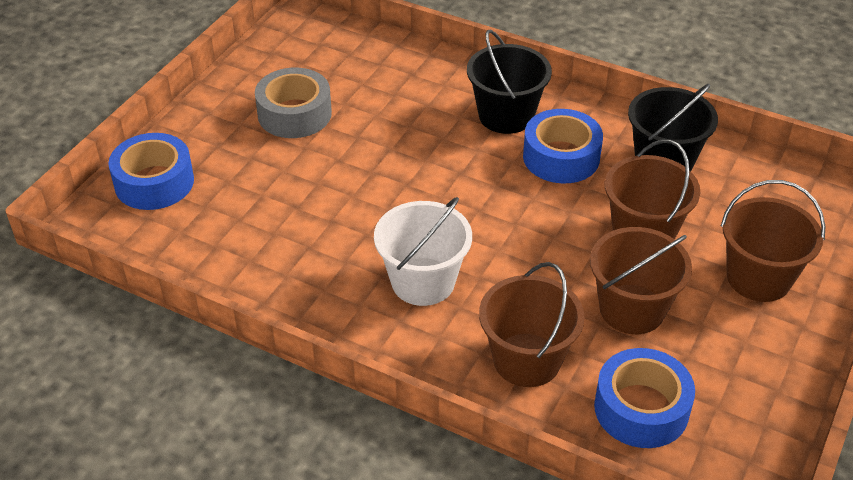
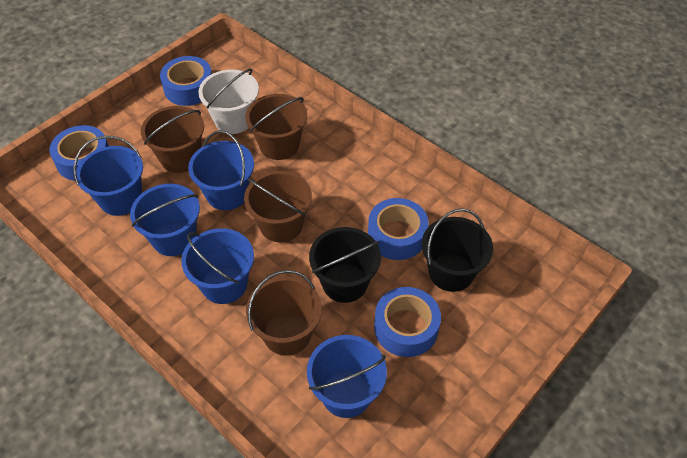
blue bucket: 0 -> 5
blue tape: 3 -> 4
grey tape: 1 -> 0

